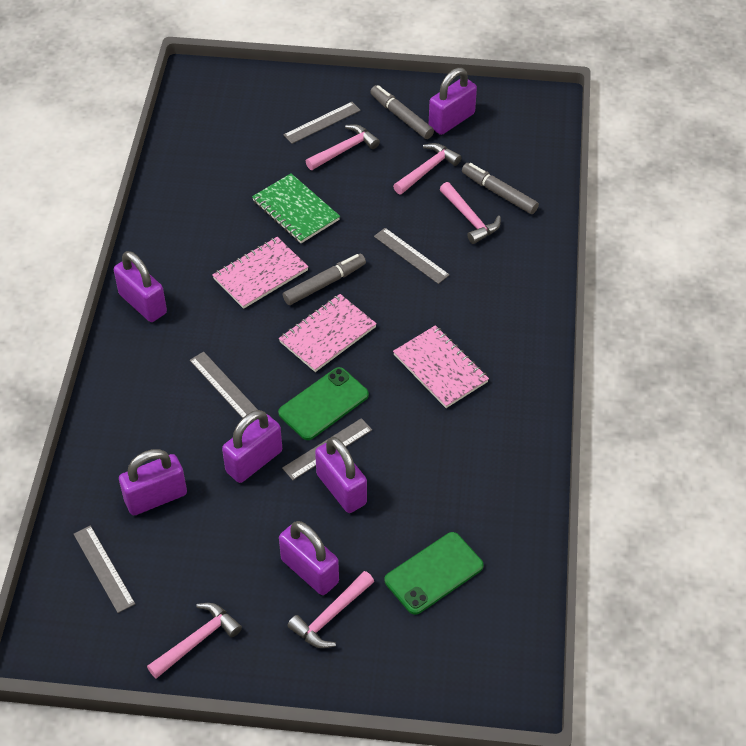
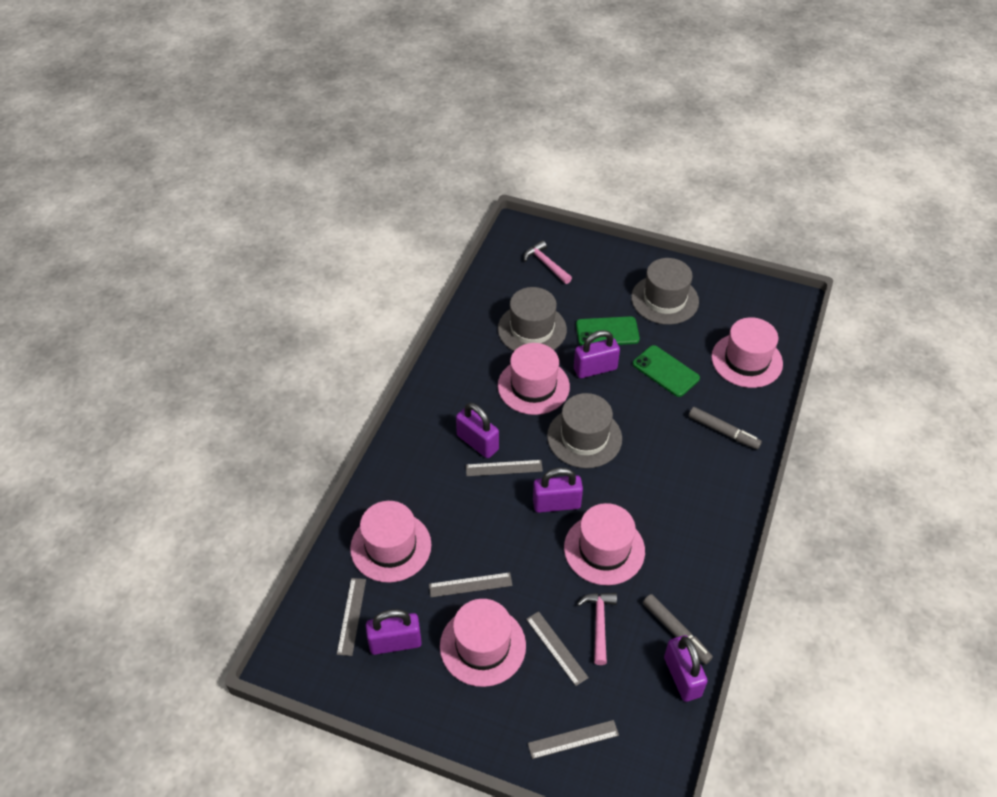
green notebook: 1 -> 0
grey hat: 0 -> 3
grey marker: 3 -> 2
pink hammer: 5 -> 2
pink hat: 0 -> 5
pink notebook: 3 -> 0
purple padlock: 6 -> 5

